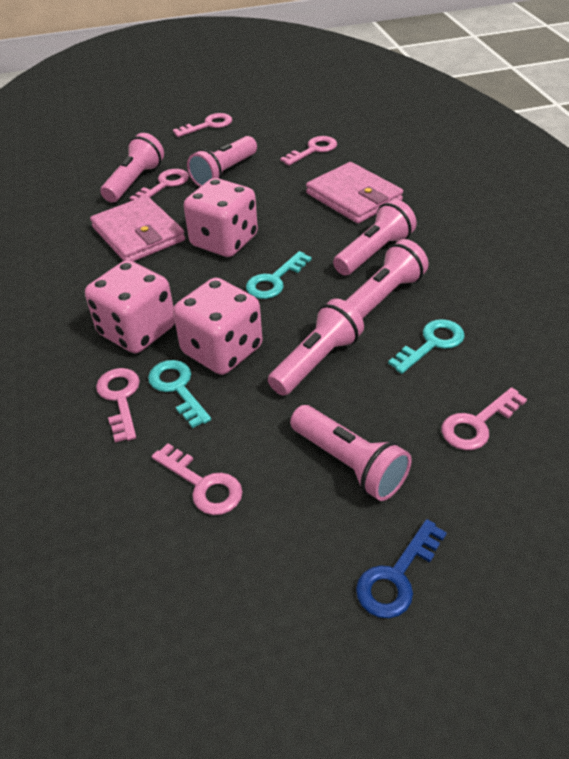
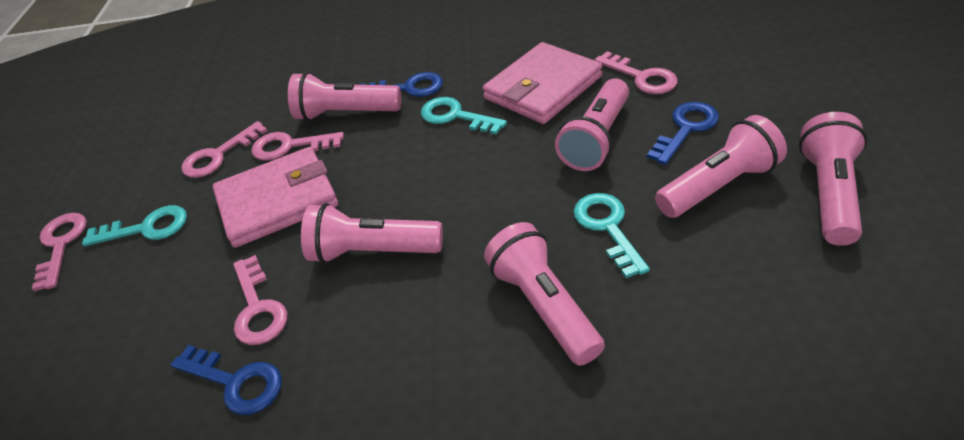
blue key: 1 -> 3
pink dice: 3 -> 0
pink key: 6 -> 5

